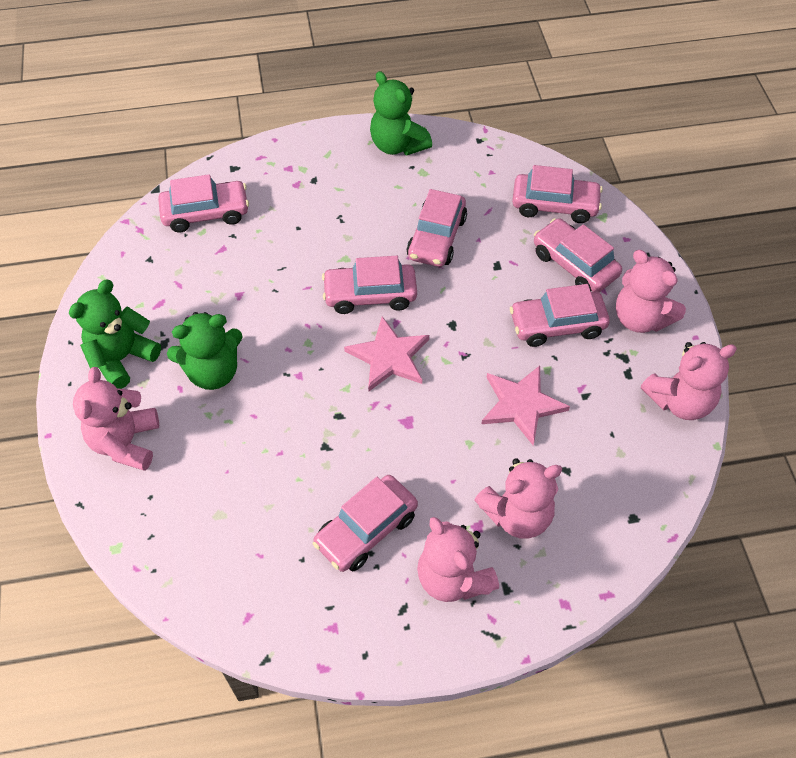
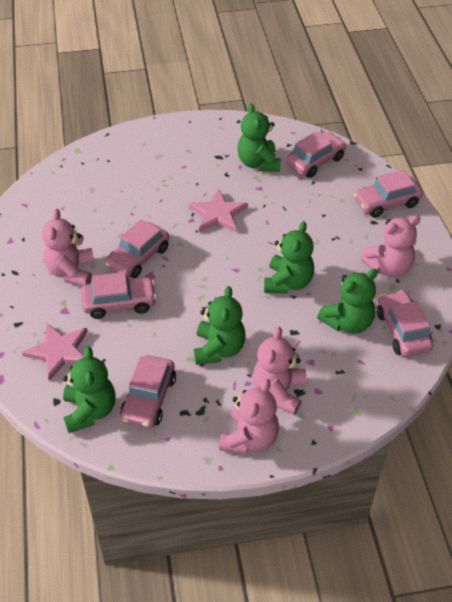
green teddy bear: 3 -> 5
pink car: 7 -> 6
pink teddy bear: 5 -> 4

